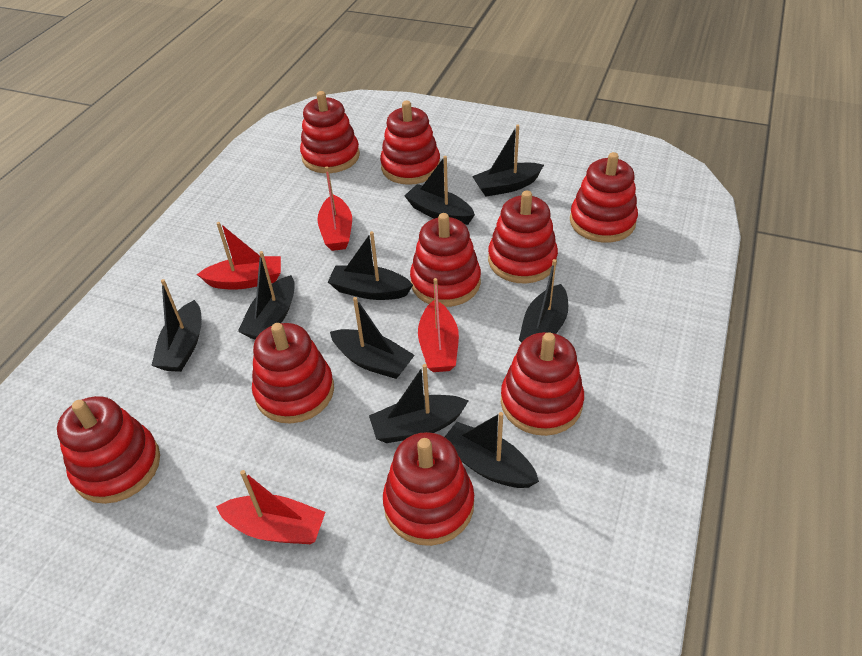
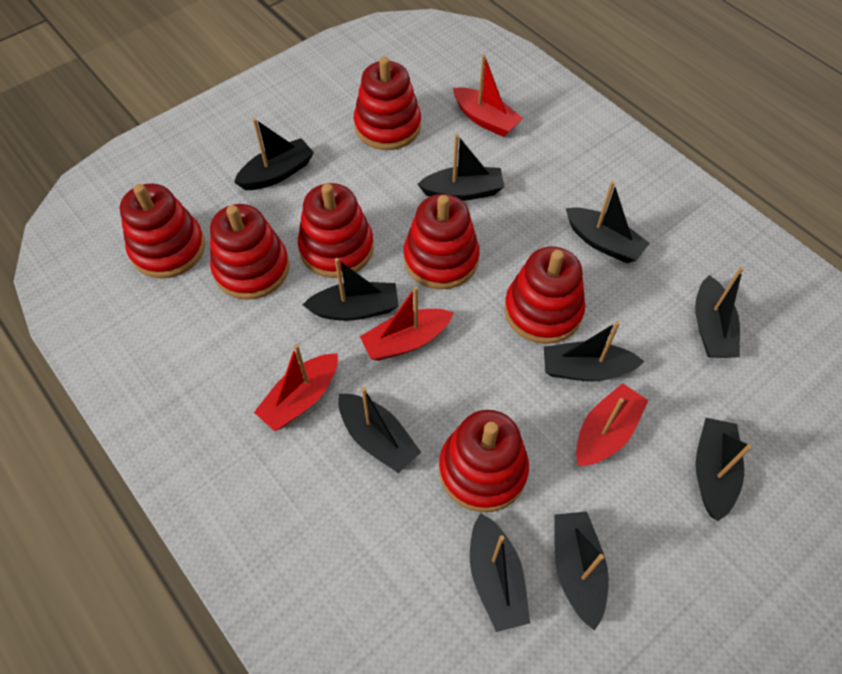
black boat: 9 -> 10
red stacking toy: 9 -> 7

